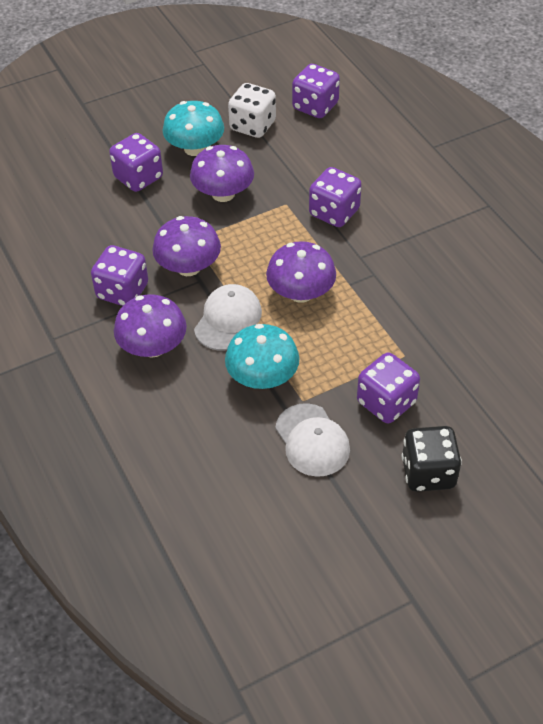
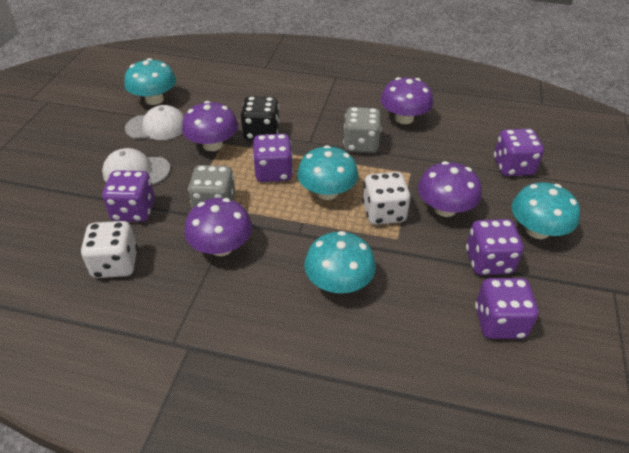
grey dice: 0 -> 2
turquoise mushroom: 2 -> 4
white dice: 1 -> 2

